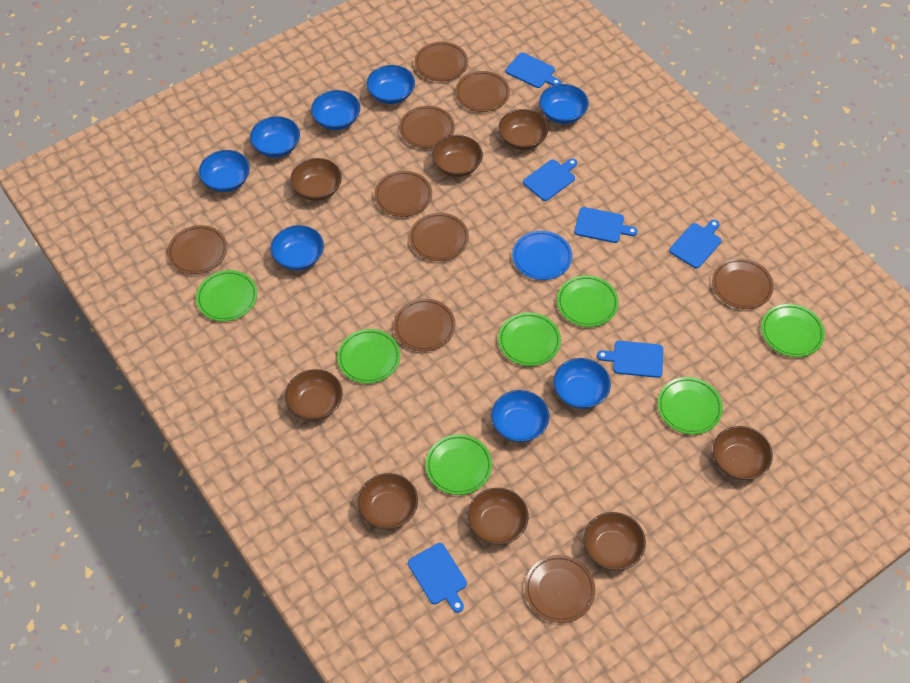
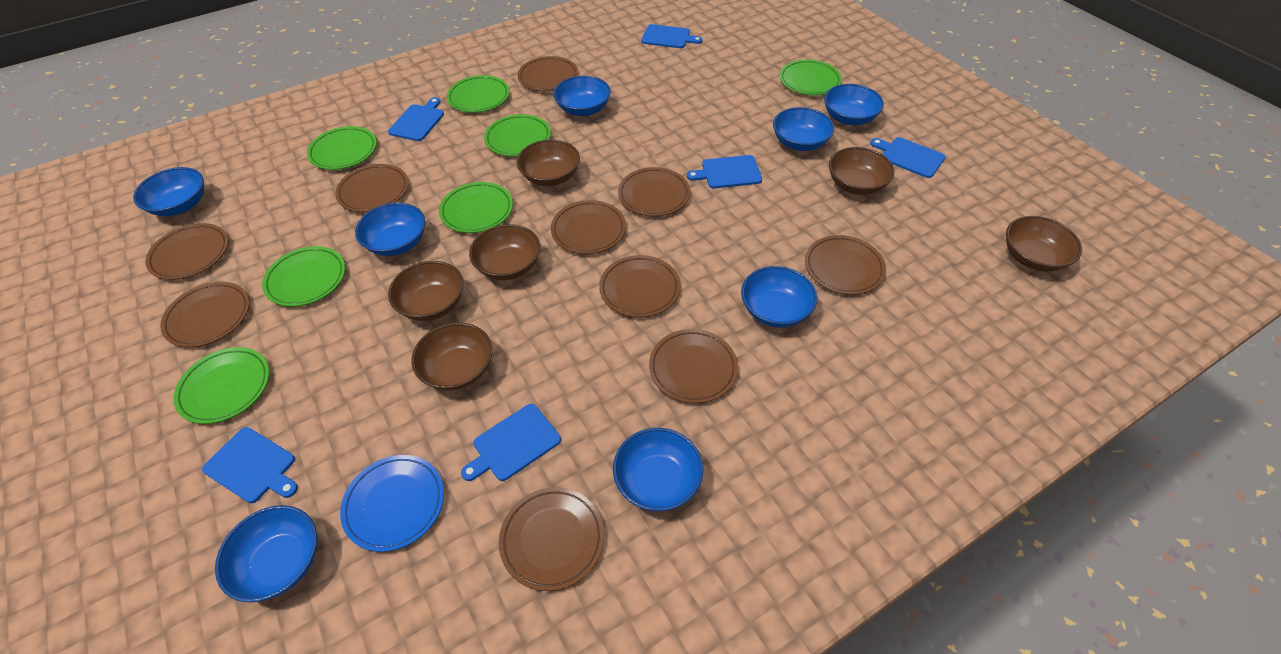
brown bowl: 8 -> 6
brown plate: 9 -> 10

